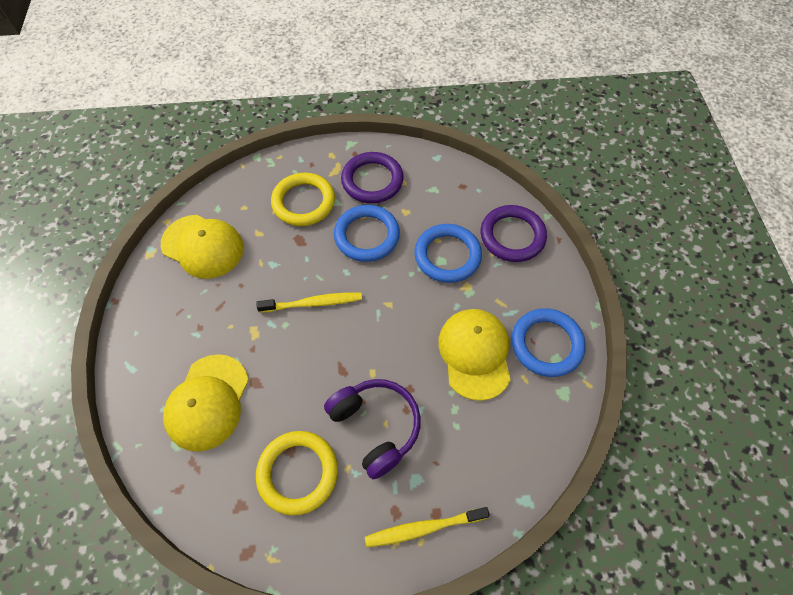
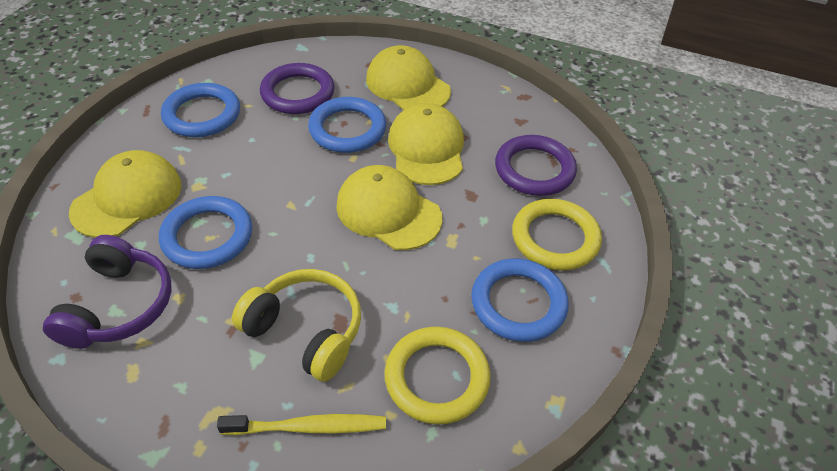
blue ring: 3 -> 4
yellow cap: 3 -> 4
yellow headphones: 0 -> 1
yellow toothbrush: 2 -> 1

